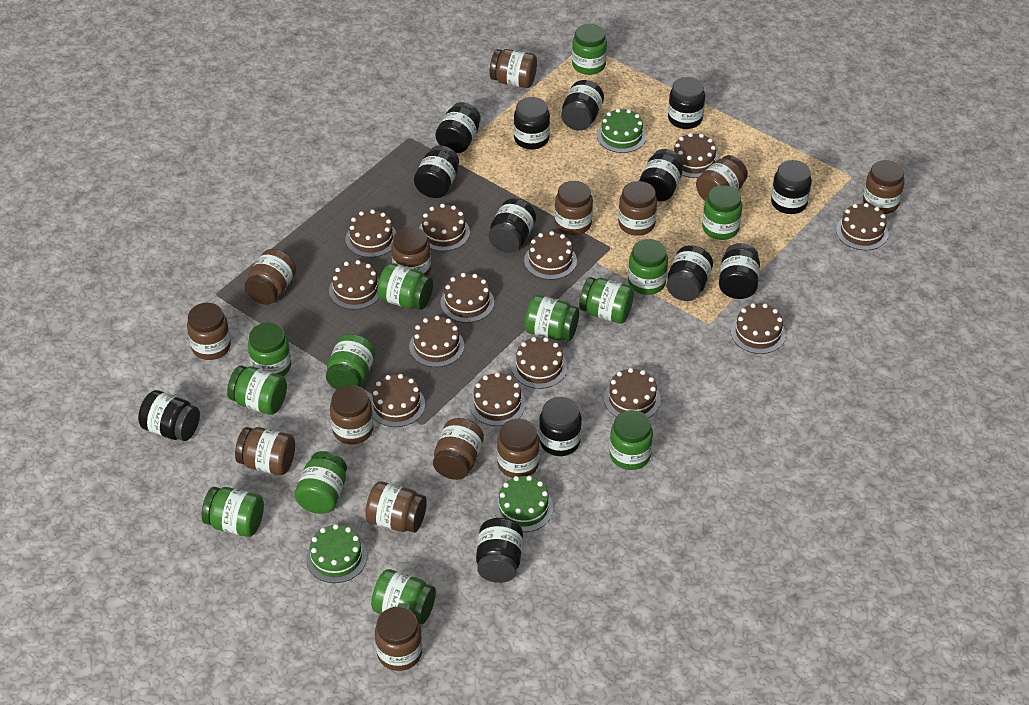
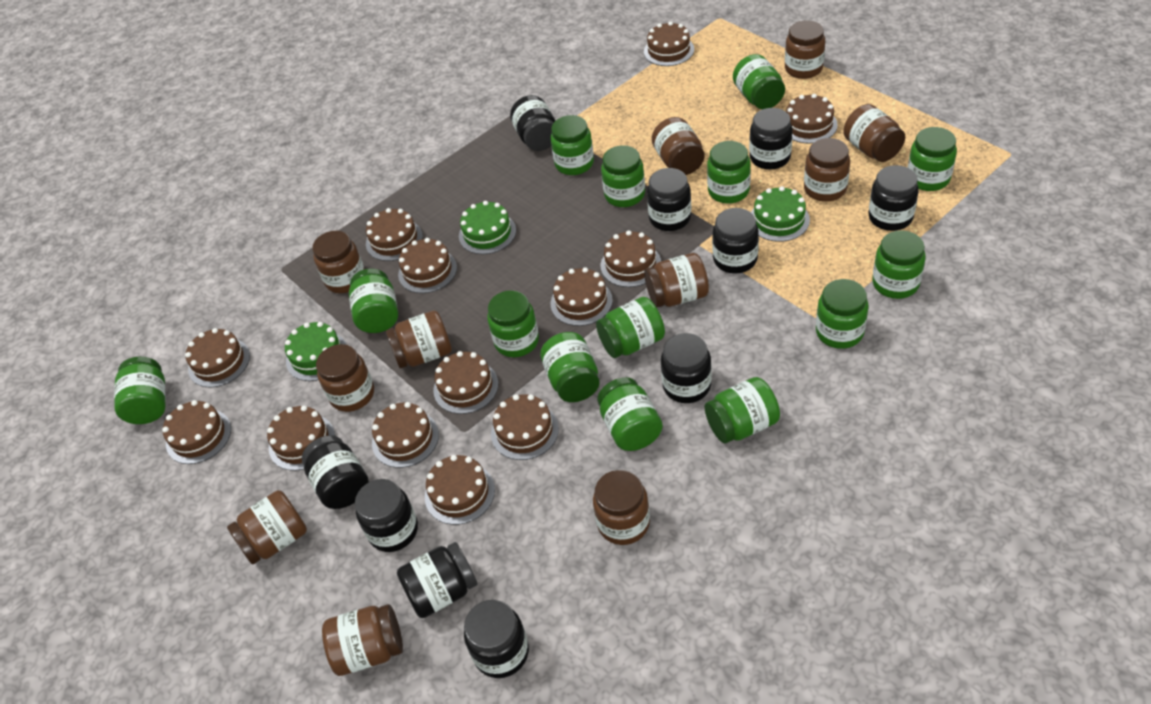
black jar: 13 -> 10
brown jar: 14 -> 11
green jar: 13 -> 14

